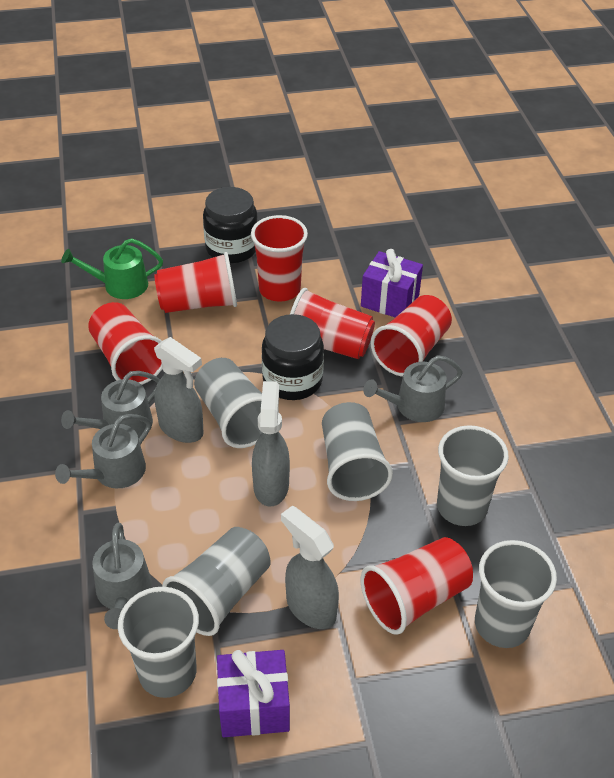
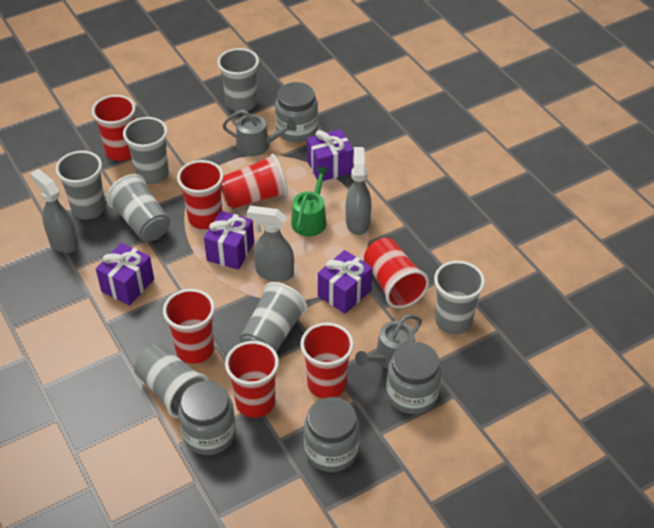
black jar: 2 -> 0
grey cup: 6 -> 7
grey jar: 0 -> 4
grey watering can: 4 -> 2
purple gift: 2 -> 4
red cup: 6 -> 7

